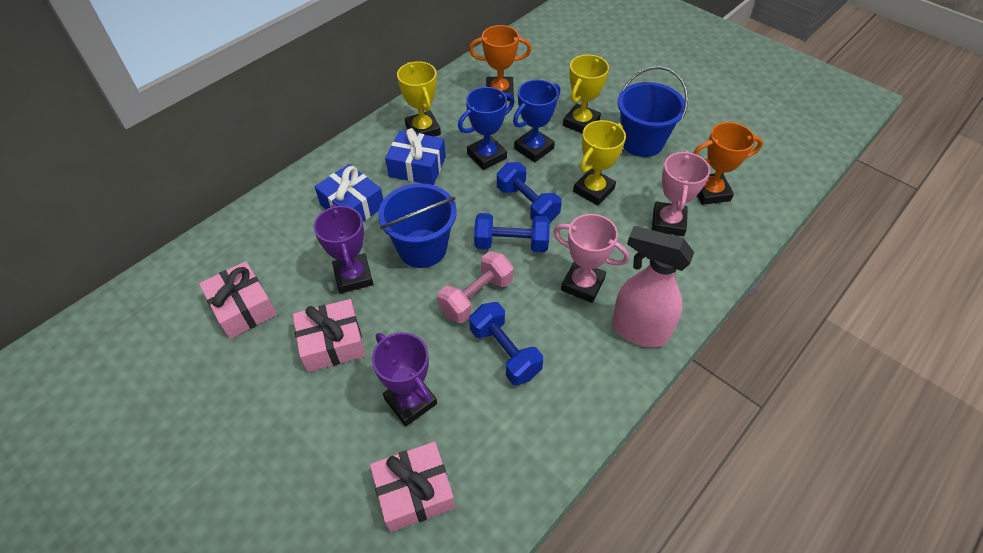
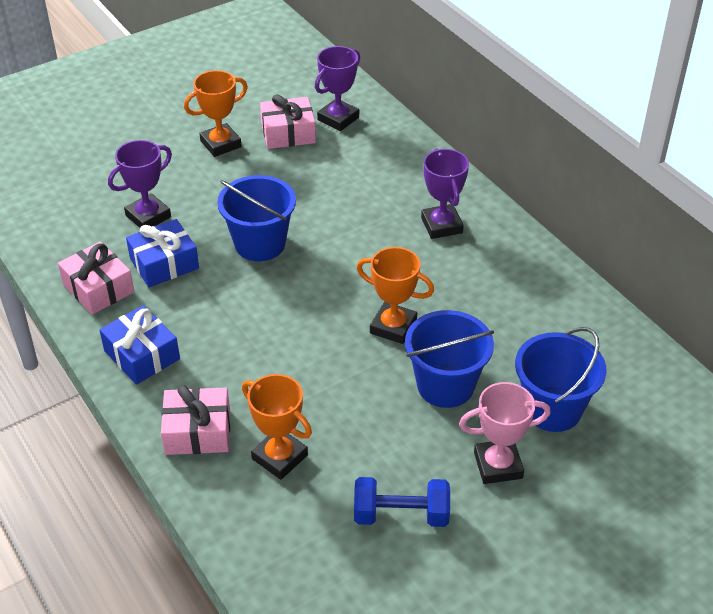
blue bucket: 2 -> 3
blue dumbbell: 3 -> 1
blue trophy: 2 -> 0
orange trophy: 2 -> 3
pink dumbbell: 1 -> 0
pink spray bottle: 1 -> 0
pink trophy: 2 -> 1
purple trophy: 2 -> 3
yellow trophy: 3 -> 0

